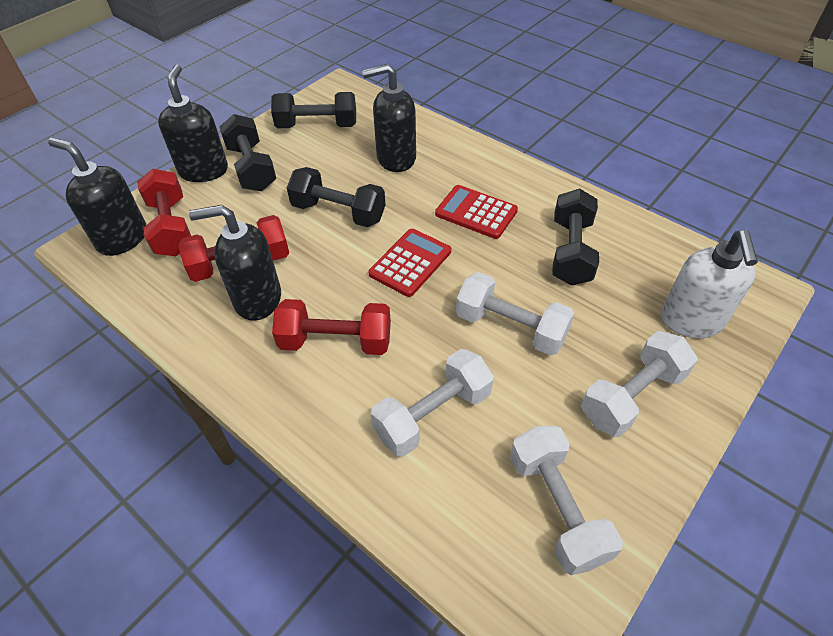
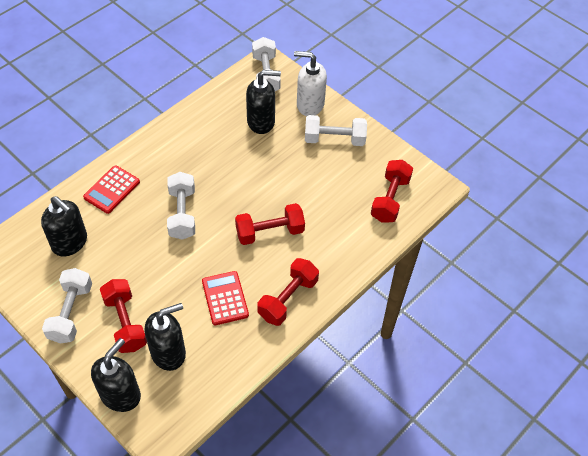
black dumbbell: 4 -> 0
red dumbbell: 3 -> 4

